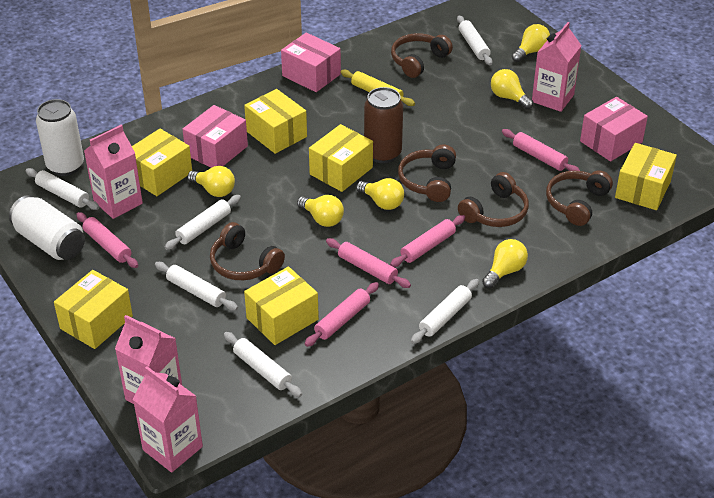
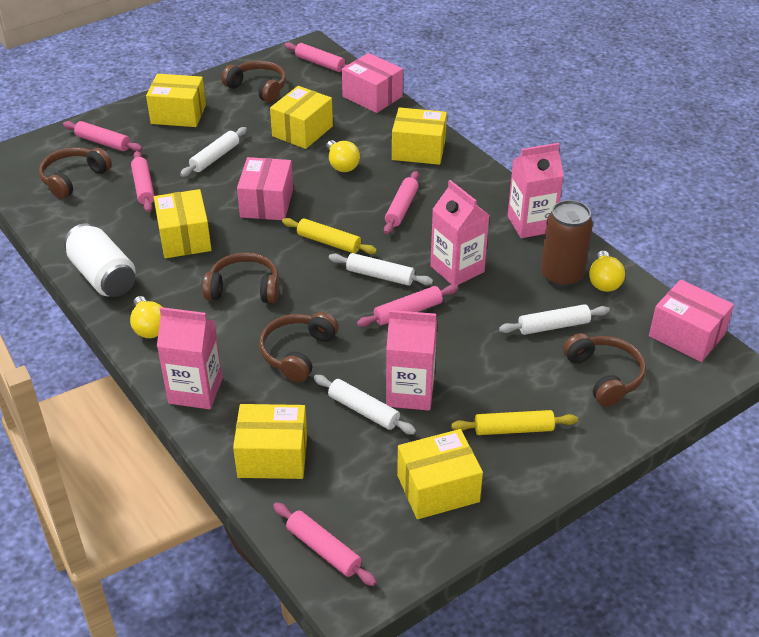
pink rolling pin: 5 -> 6
white can: 2 -> 1
white rolling pin: 6 -> 4
yellow light bulb: 6 -> 3
yellow rolling pin: 1 -> 2

